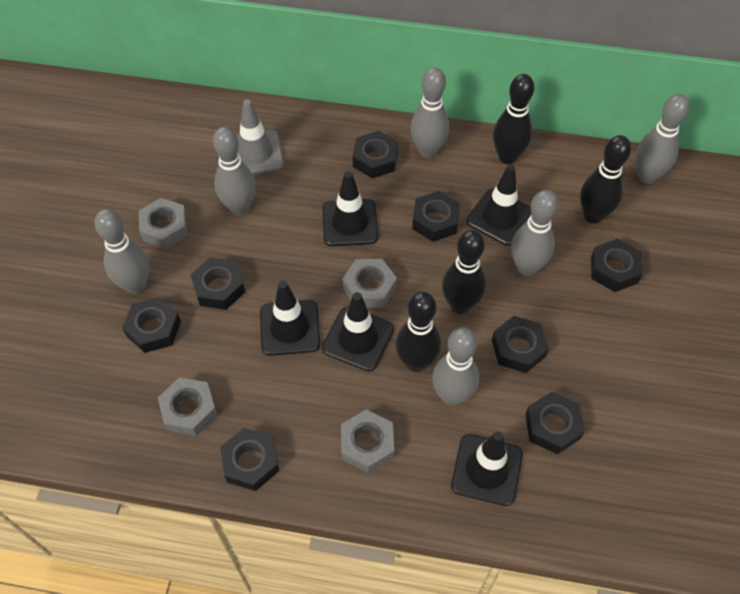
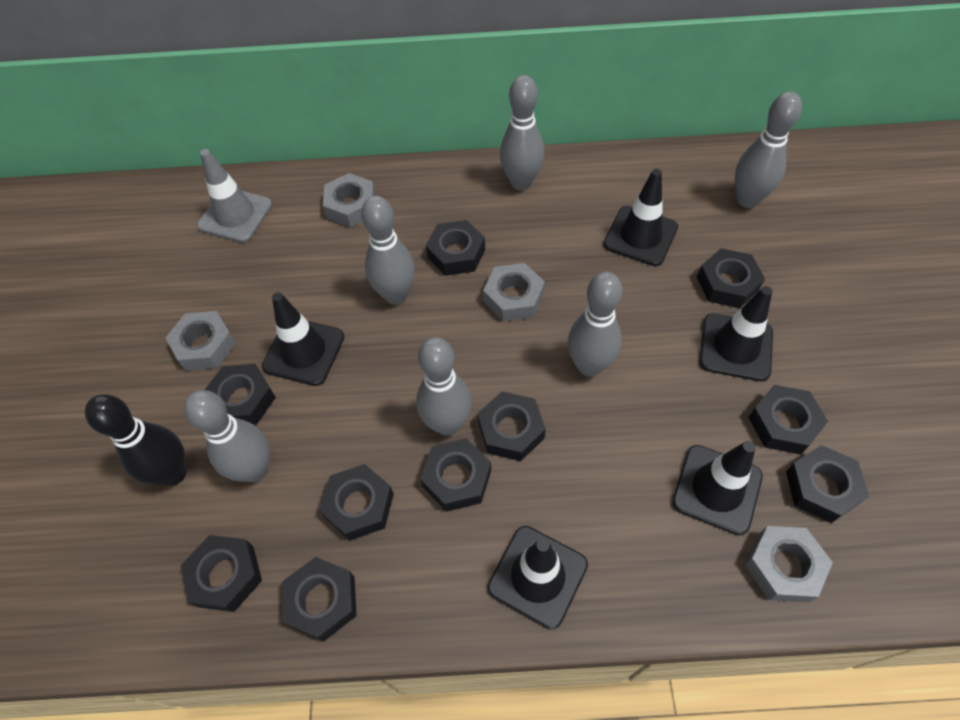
black bowling pin: 4 -> 1
black nut: 8 -> 10

